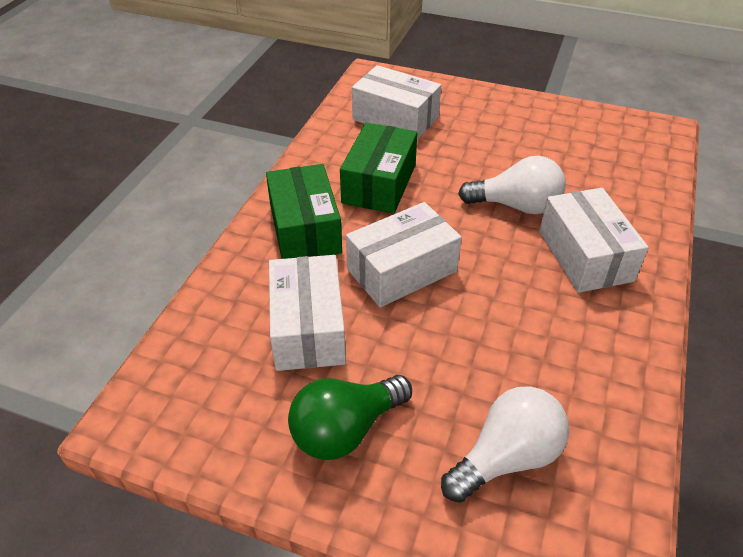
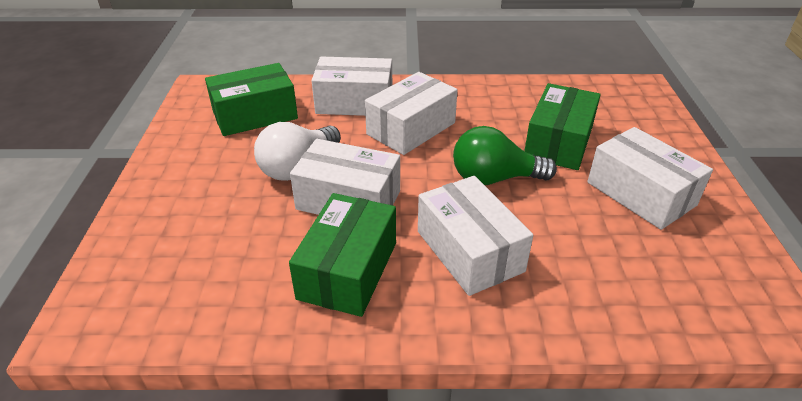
green box: 2 -> 3
white box: 4 -> 5
white light bulb: 2 -> 1

